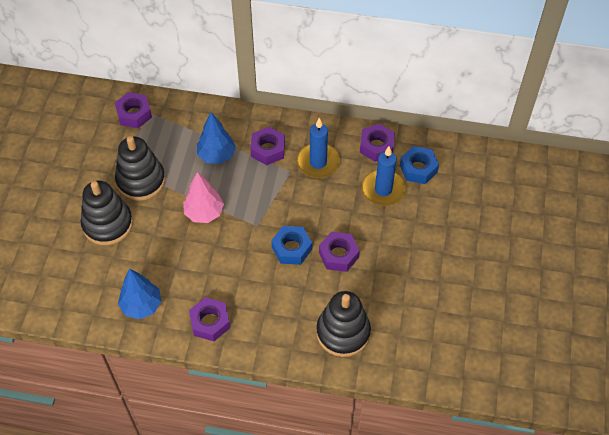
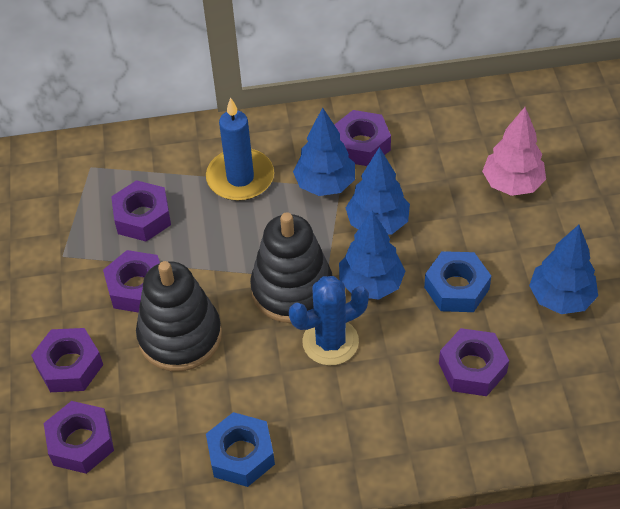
black stacking toy: 3 -> 2
blue cactus: 0 -> 1
blue candle: 2 -> 1
blue tree: 2 -> 4
purple nut: 5 -> 6

